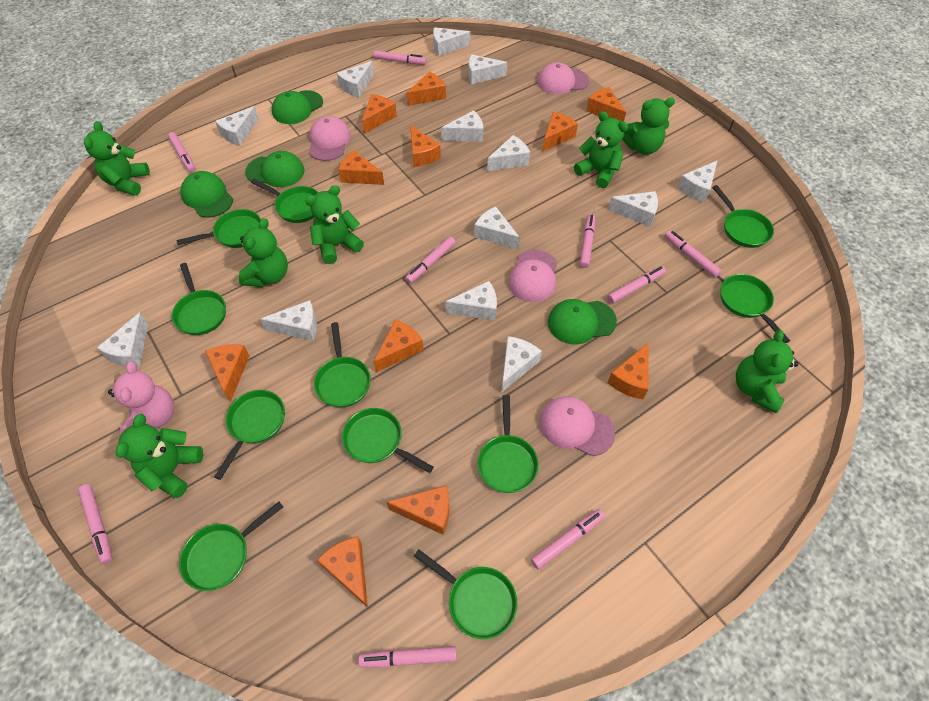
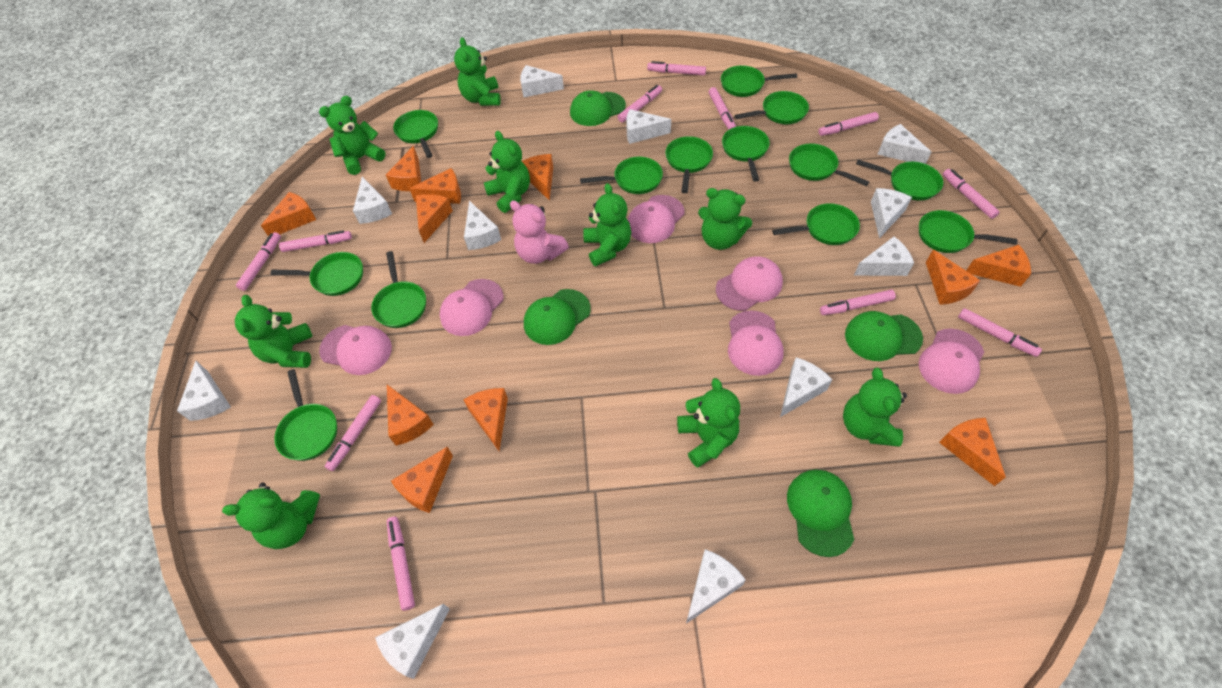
green pan: 11 -> 13
green teddy bear: 7 -> 9
pink cap: 4 -> 6
pink marker: 9 -> 11
white cheese: 13 -> 11

